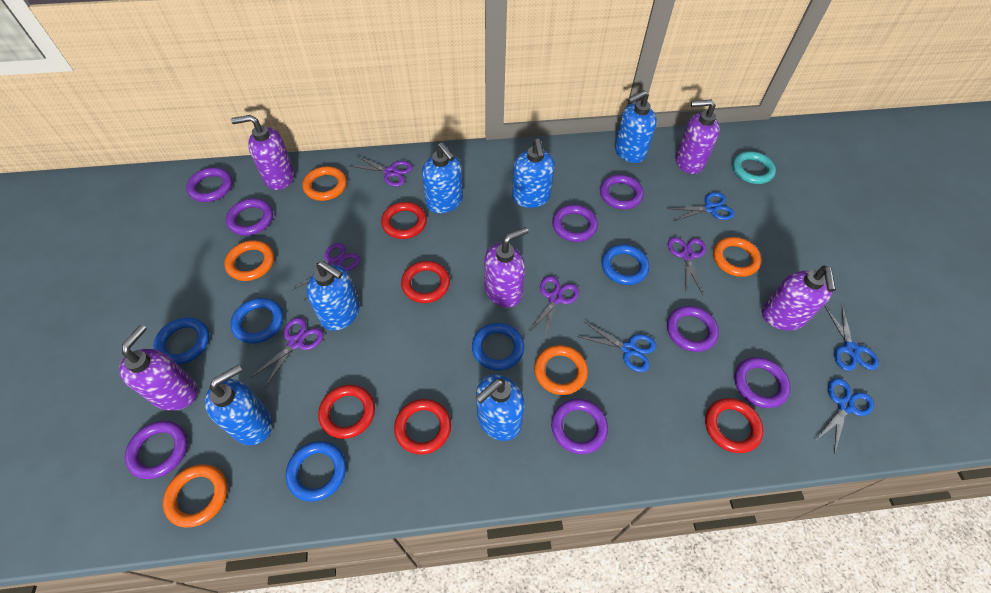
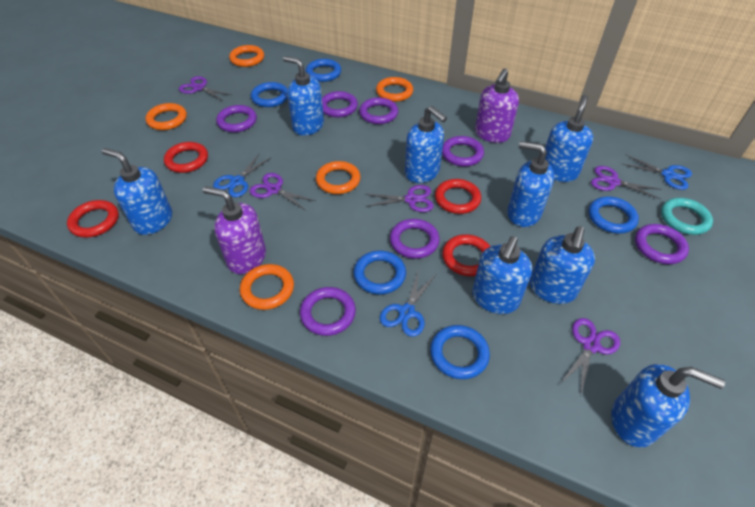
blue scissors: 4 -> 3
blue soap dispenser: 6 -> 8
purple ring: 8 -> 7
purple soap dispenser: 5 -> 2
red ring: 5 -> 4

